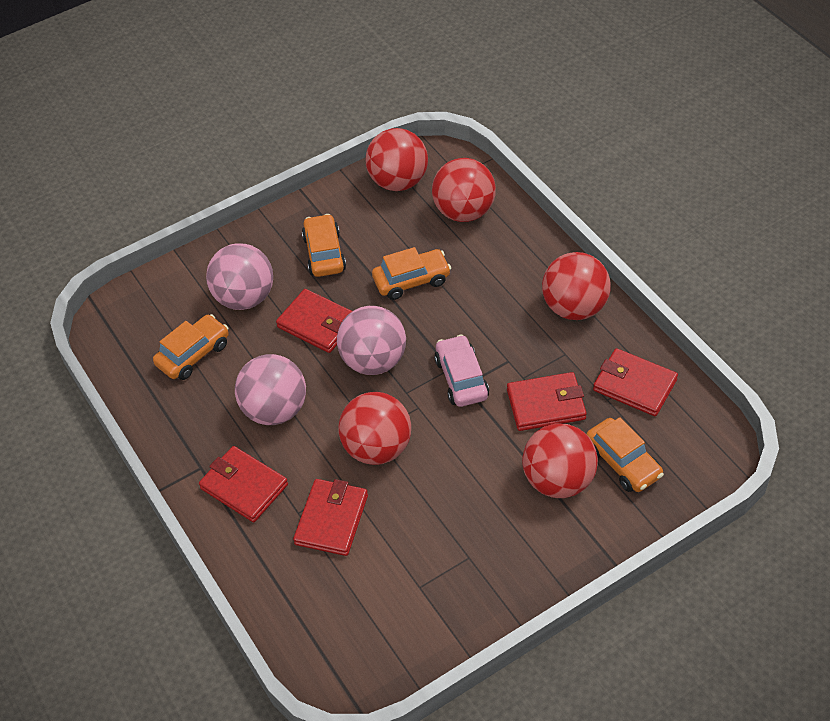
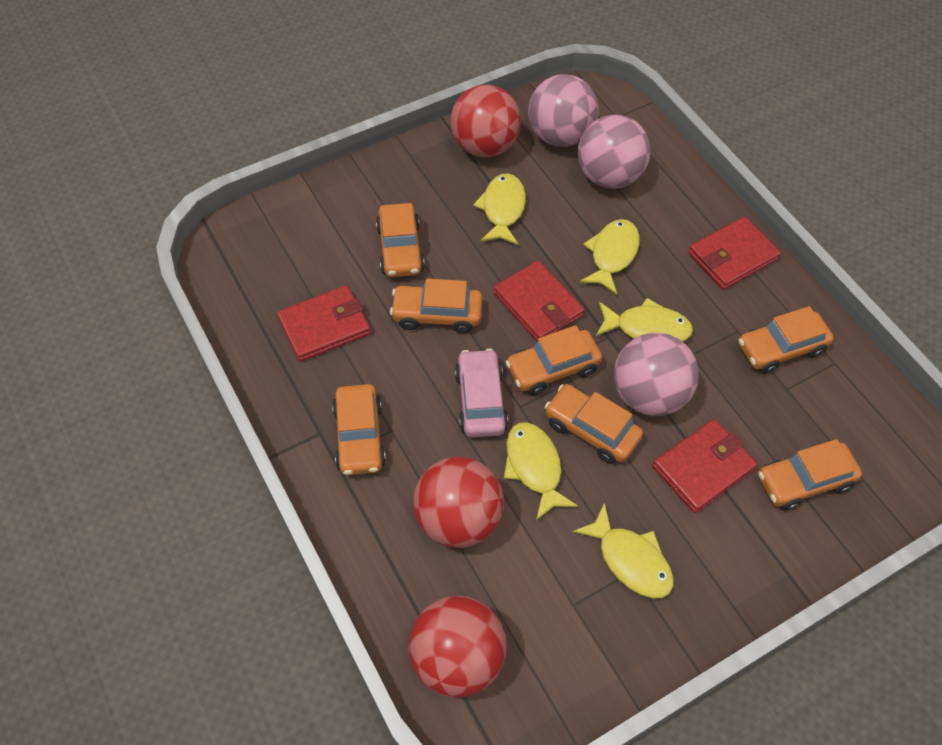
orange car: 4 -> 7
red ball: 5 -> 3
red wallet: 5 -> 4
yellow fish: 0 -> 5

